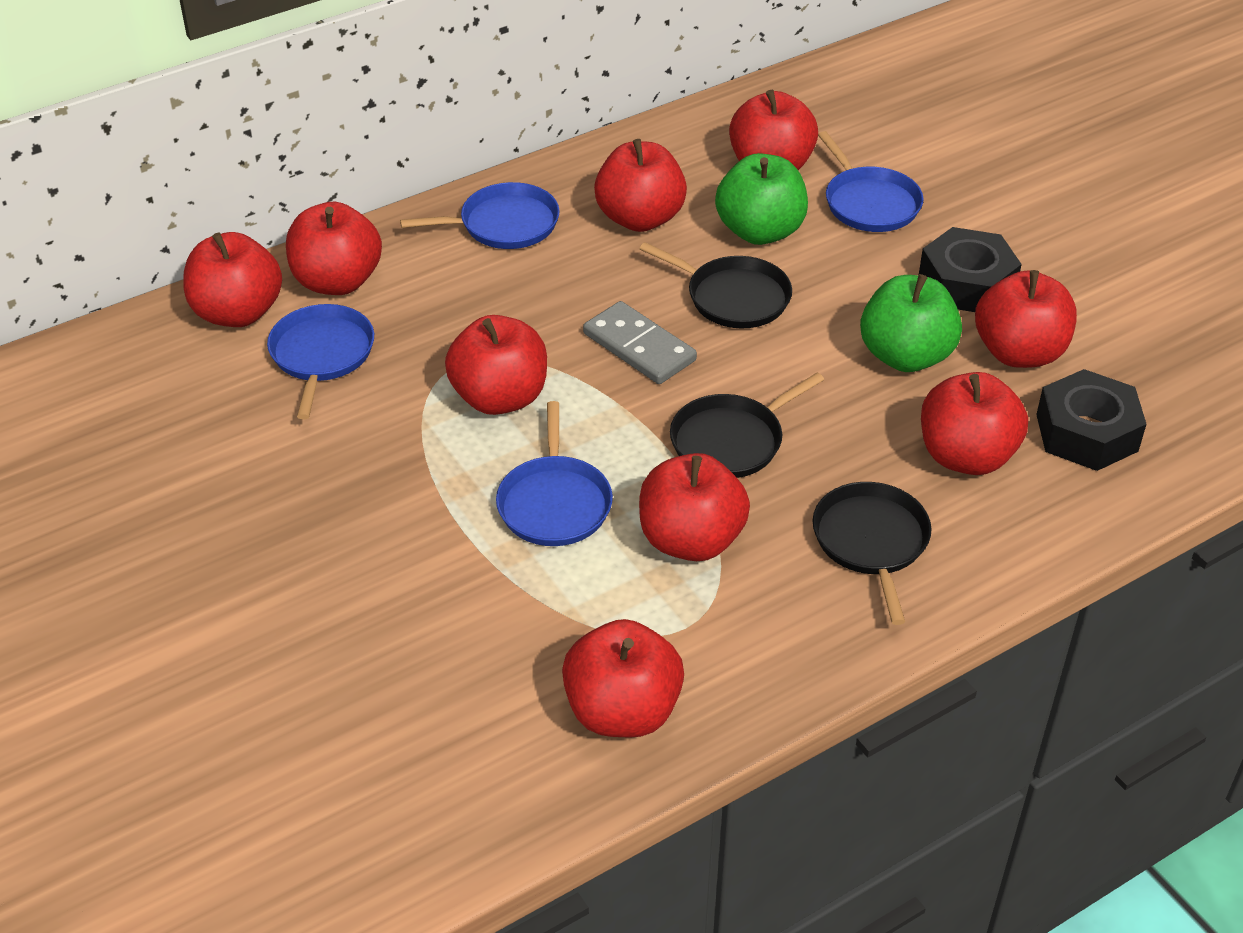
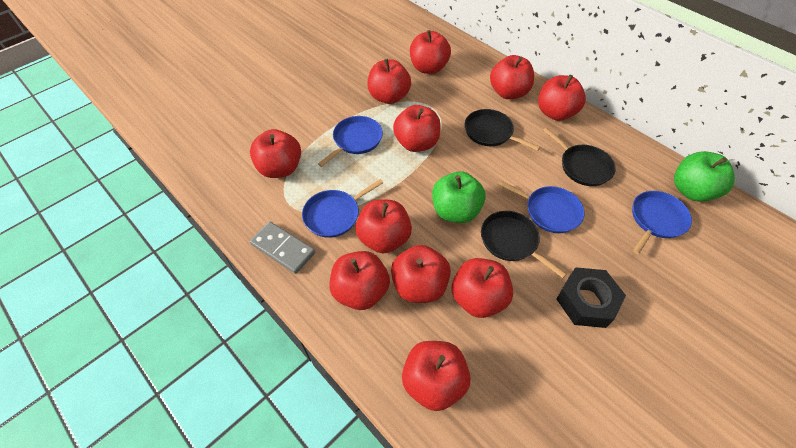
black nut: 2 -> 1
red apple: 9 -> 11

